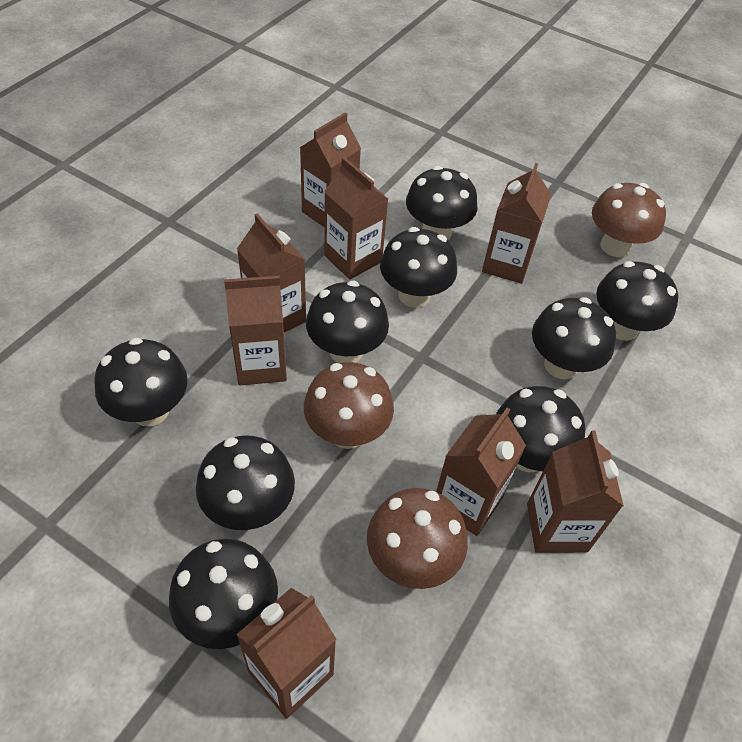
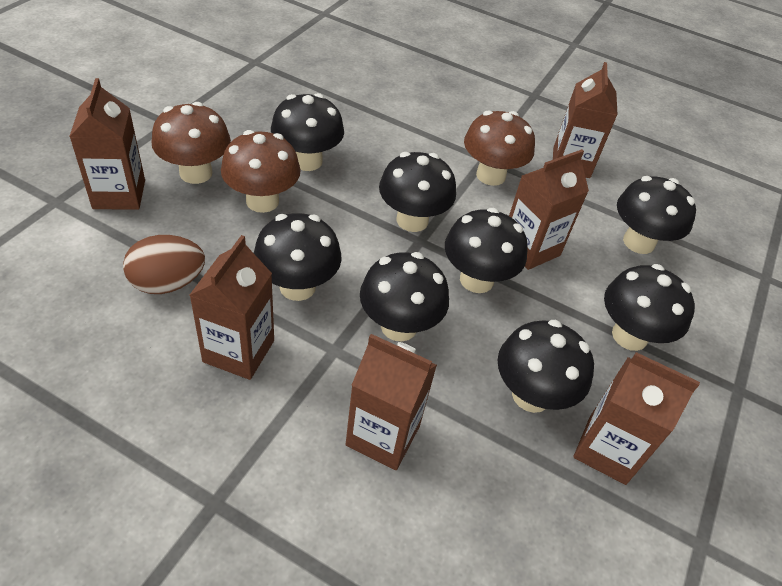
black mushroom: 9 -> 8
brown carton: 8 -> 6
brown egg: 0 -> 1

